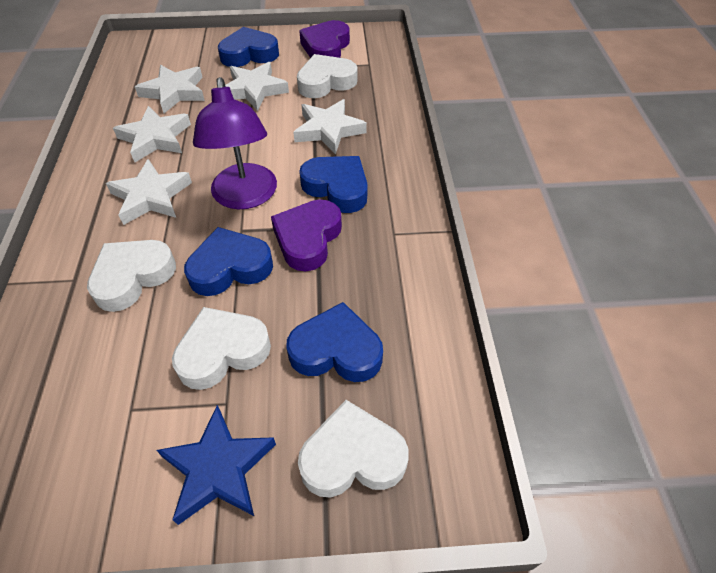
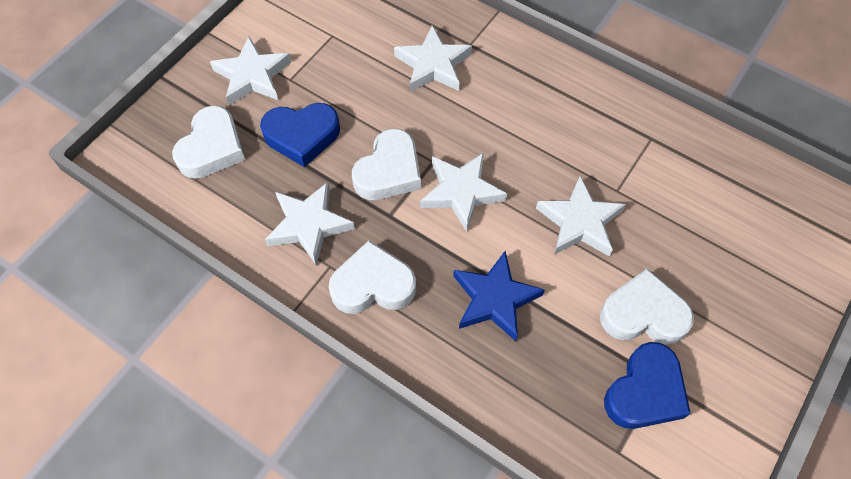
blue heart: 4 -> 2
purple heart: 2 -> 0
purple lamp: 1 -> 0

